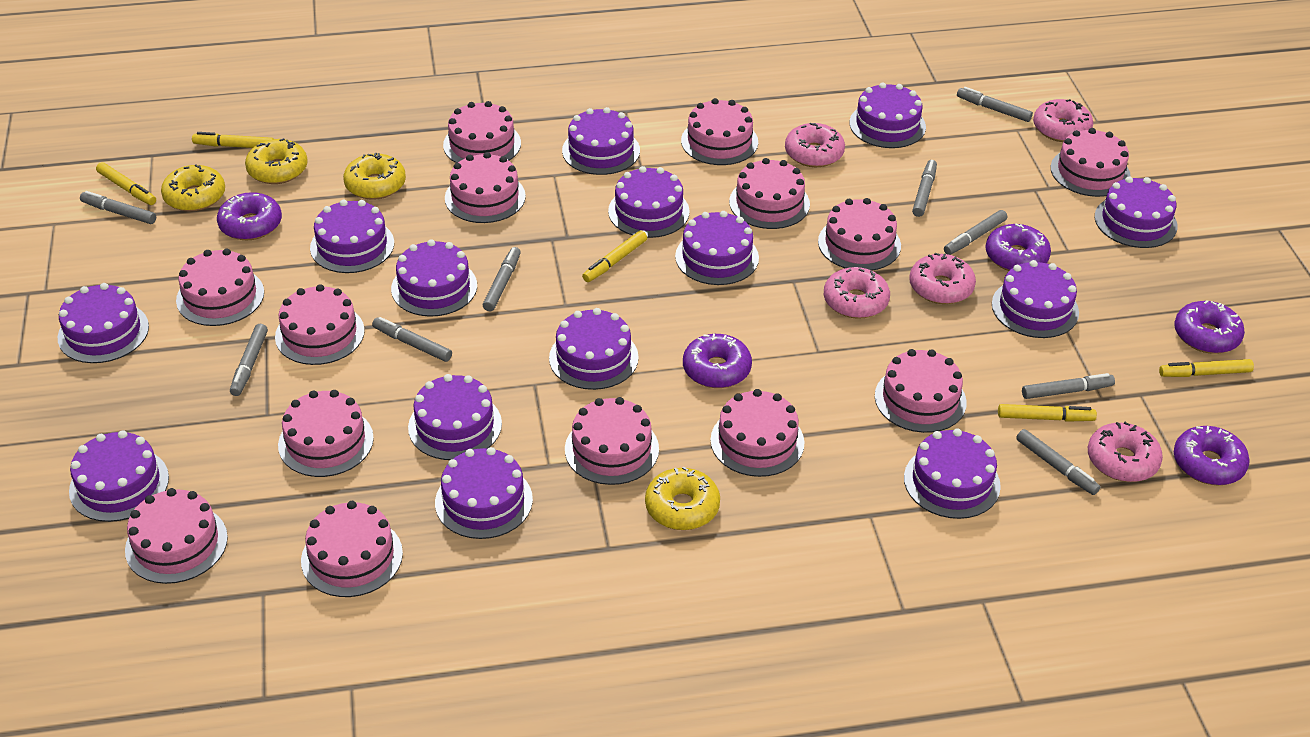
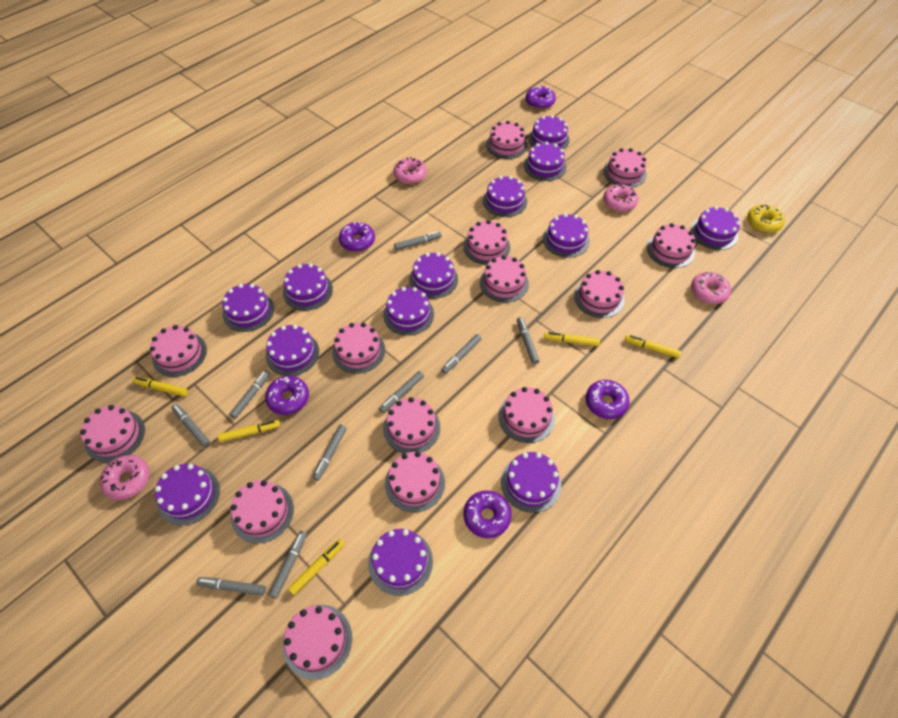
pink donut: 5 -> 4
purple cake: 14 -> 13
yellow donut: 4 -> 1

